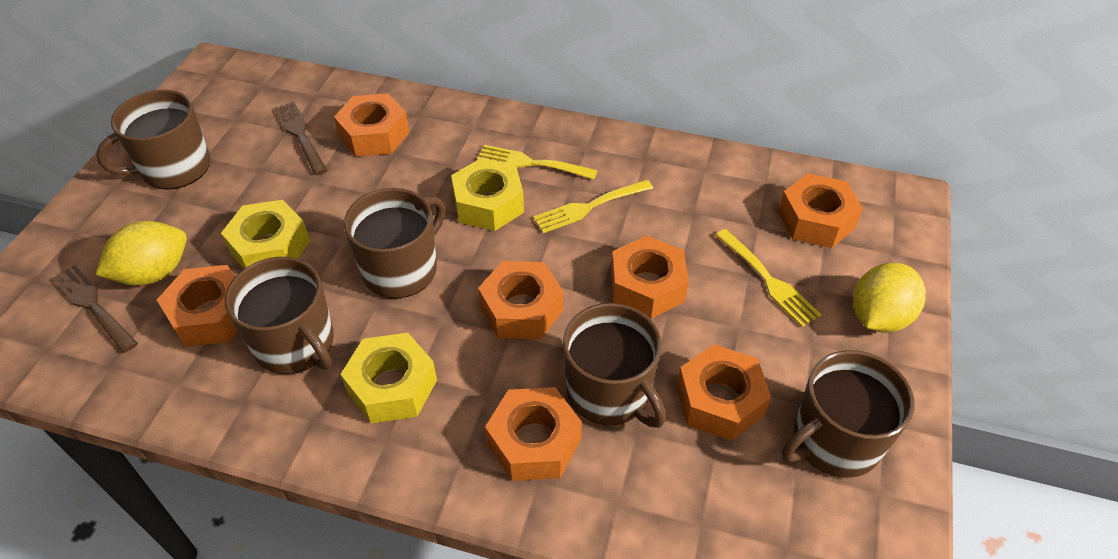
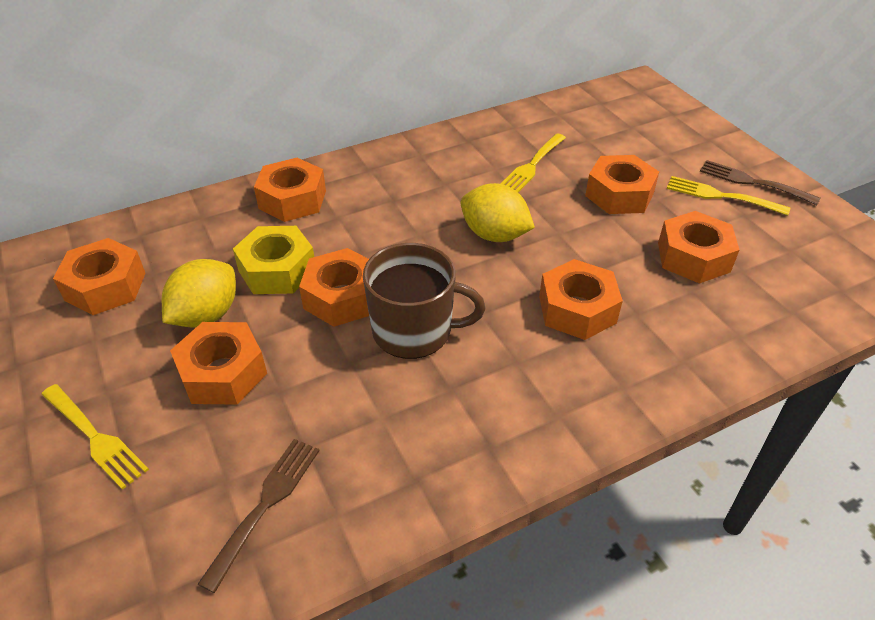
brown mug: 5 -> 1
yellow nut: 3 -> 1

